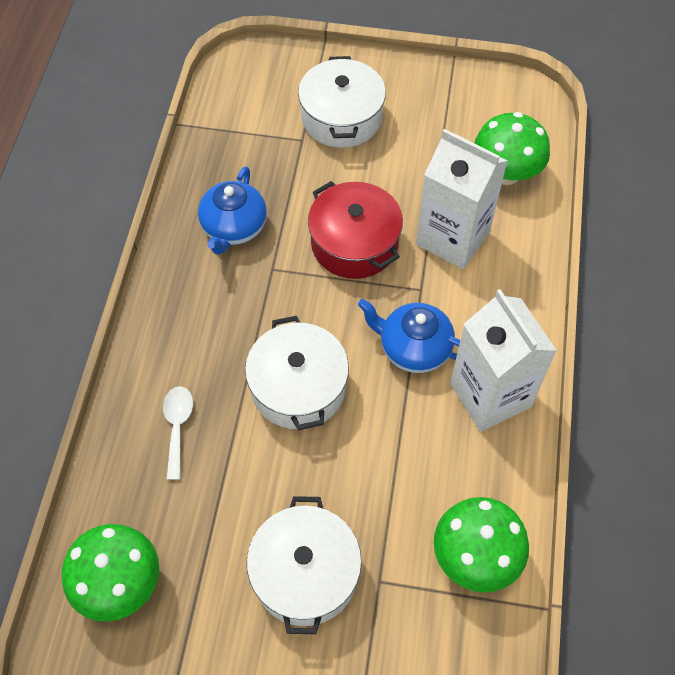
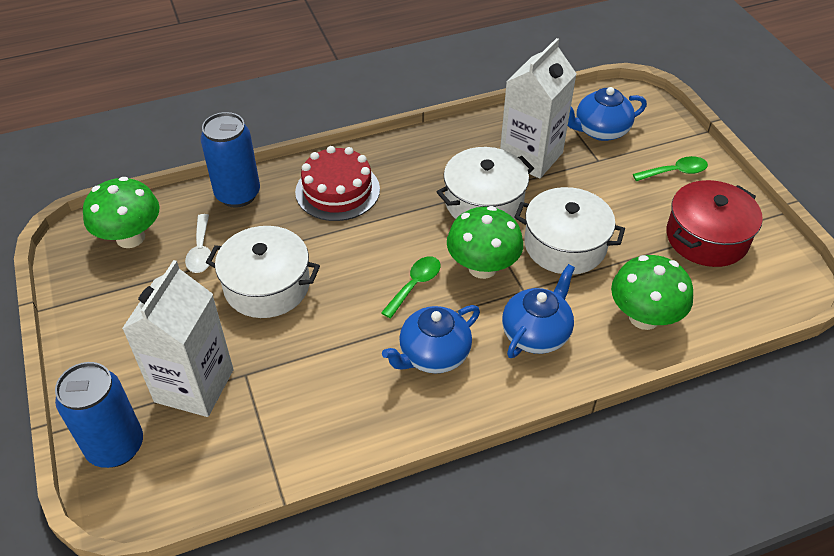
blue can: 0 -> 2
blue teapot: 2 -> 3
green spoon: 0 -> 2
red cake: 0 -> 1

